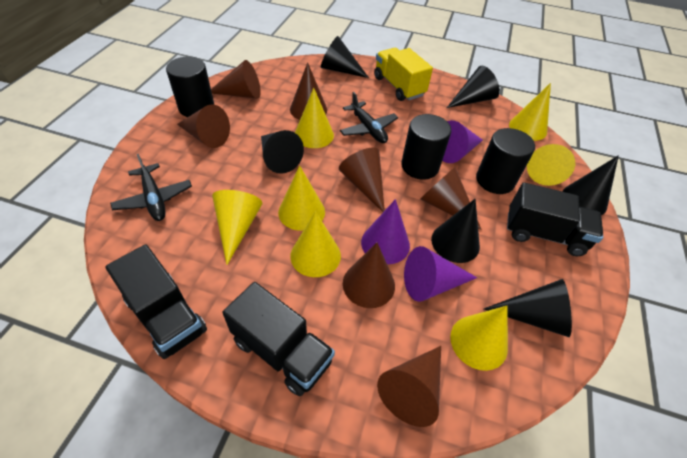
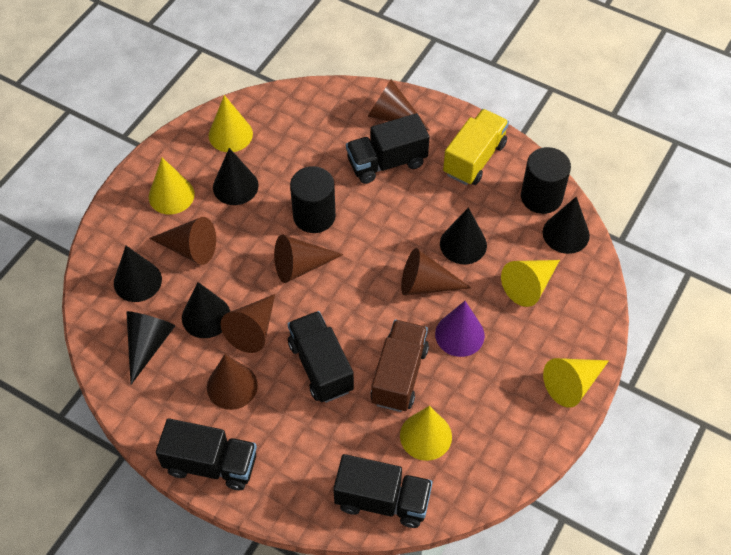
black cylinder: 3 -> 2
black plane: 2 -> 0
black truck: 3 -> 4
brown cone: 7 -> 6
brown truck: 0 -> 1
purple cone: 3 -> 1
yellow cone: 7 -> 5

